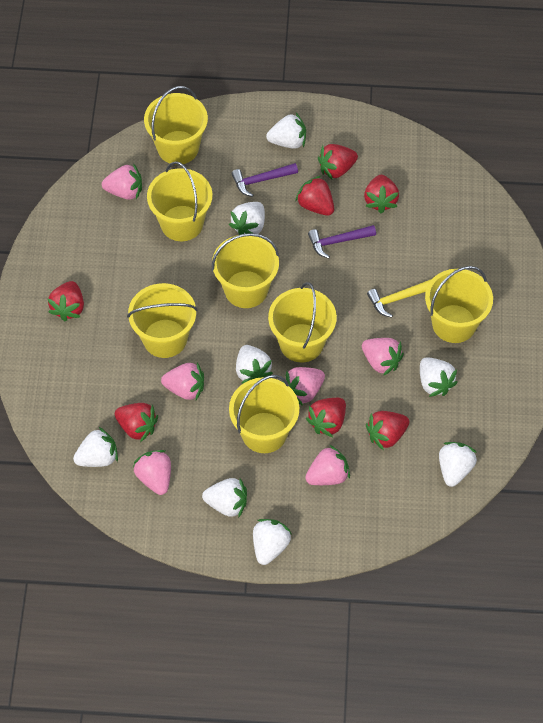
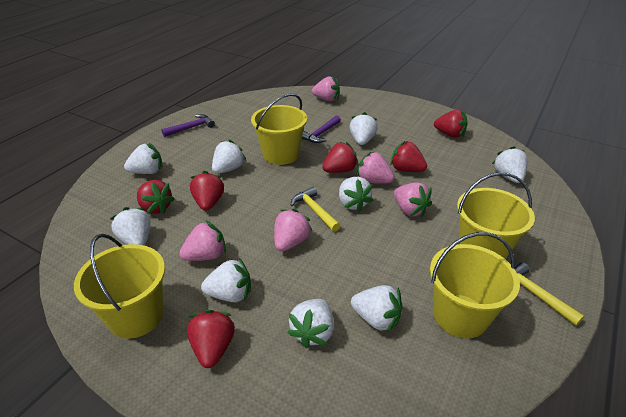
pink strawberry: 6 -> 5
red strawberry: 7 -> 6
white strawberry: 8 -> 9
yellow bucket: 7 -> 4
yellow hammer: 1 -> 2

